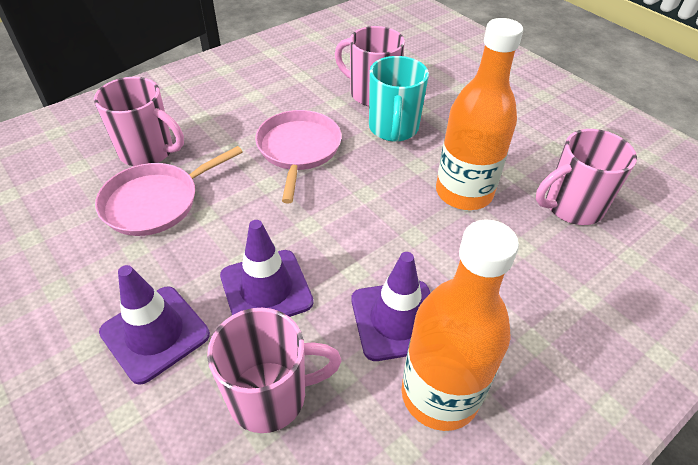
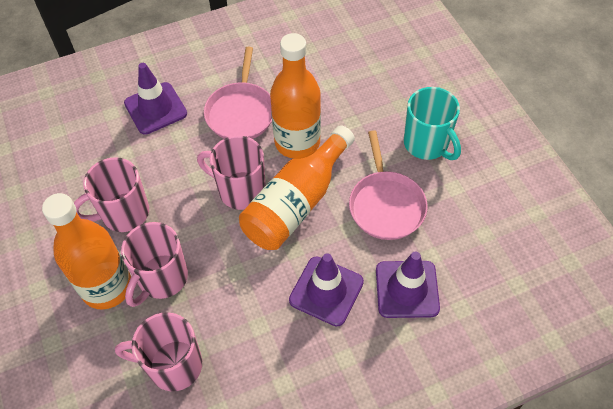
orange bottle: 2 -> 3

